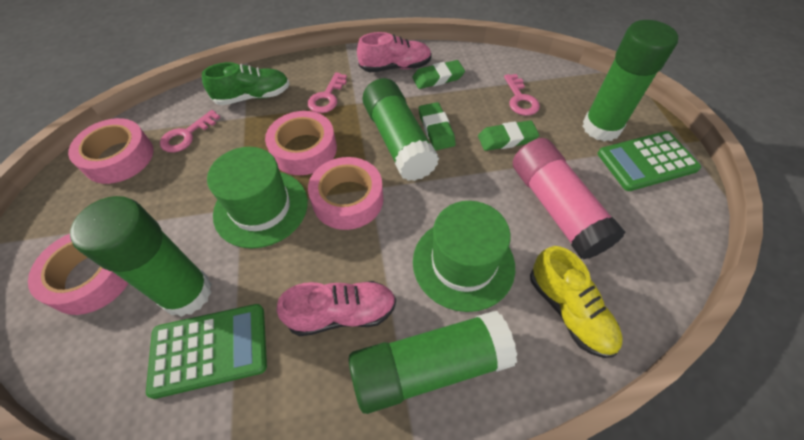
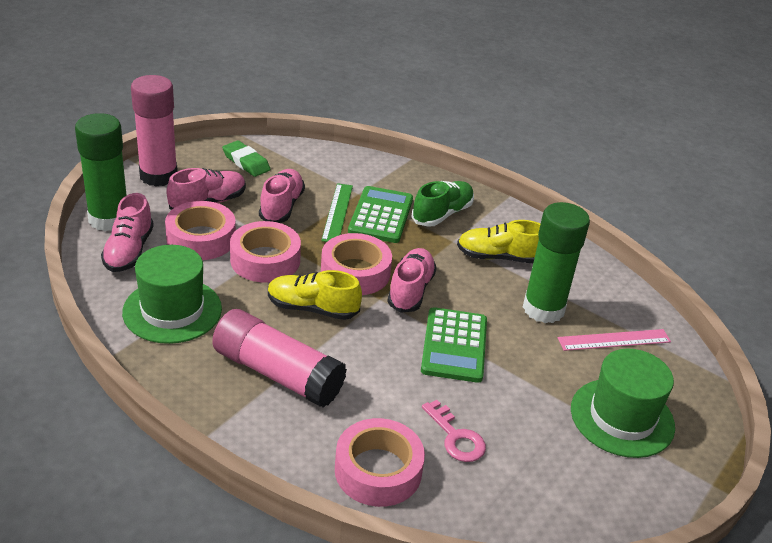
green eraser: 3 -> 1
green glue stick: 4 -> 2
green ruler: 0 -> 1
pink glue stick: 1 -> 2
pink key: 3 -> 1
pink ruler: 0 -> 1
pink shoe: 2 -> 4
yellow shoe: 1 -> 2

